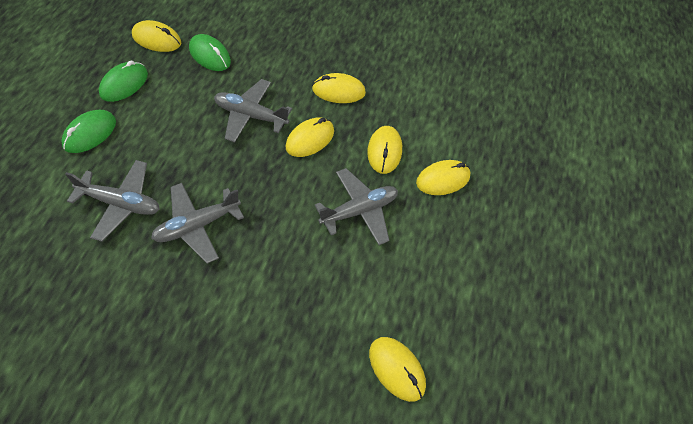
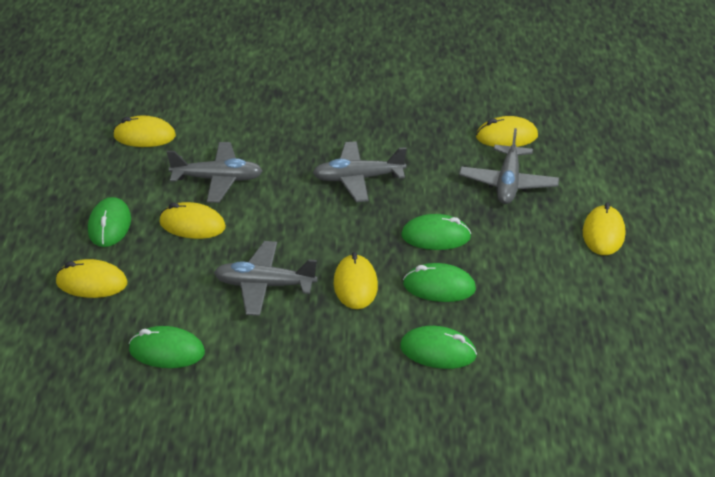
green mouse: 3 -> 5

